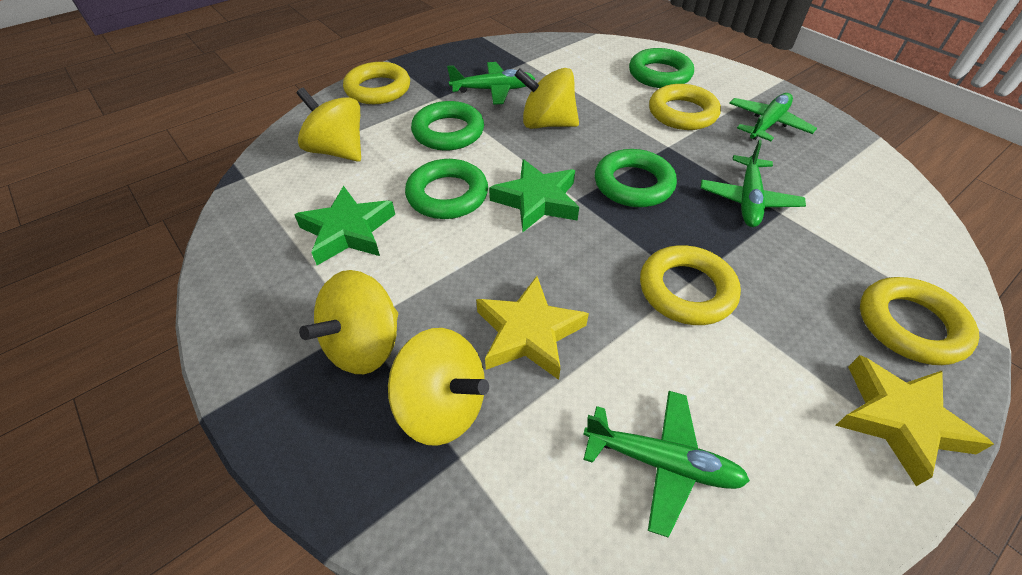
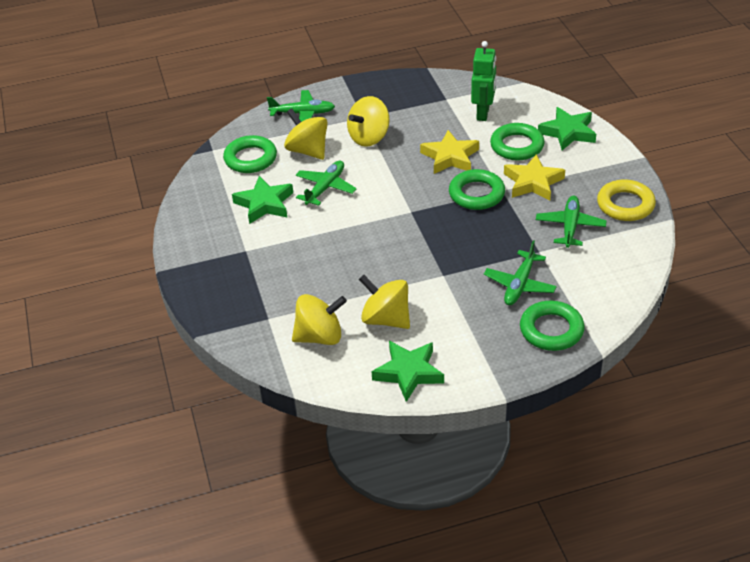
green robot: 0 -> 1
green star: 2 -> 3
yellow ring: 4 -> 1

